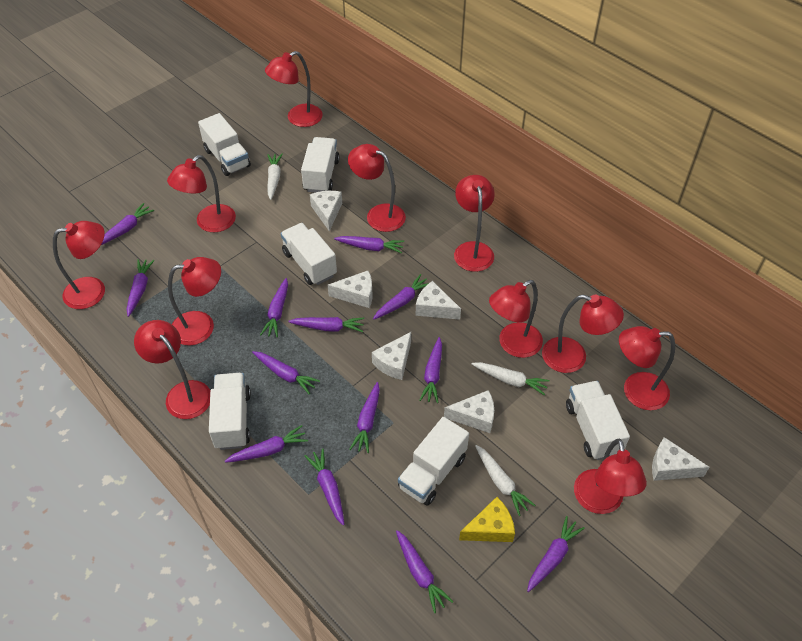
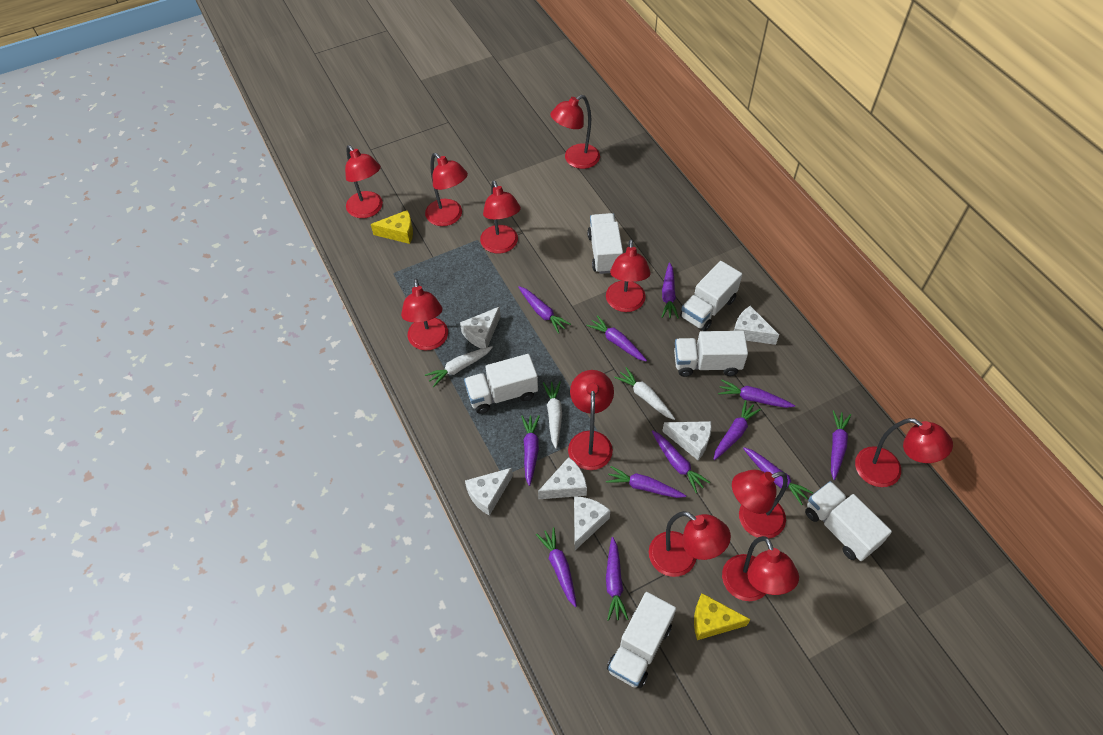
purple carrot: 13 -> 12
yellow cheese: 1 -> 2

